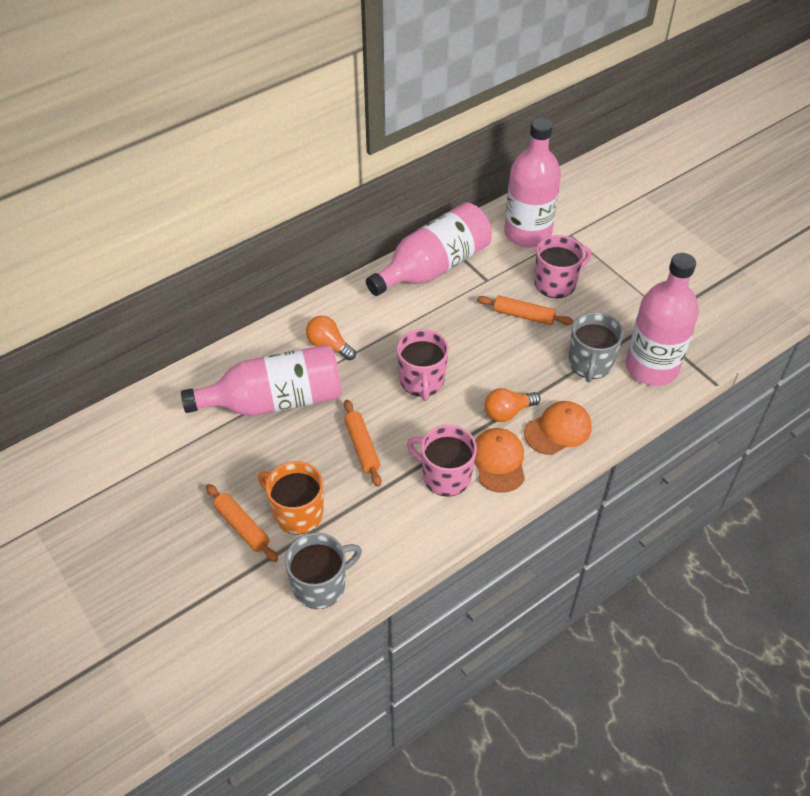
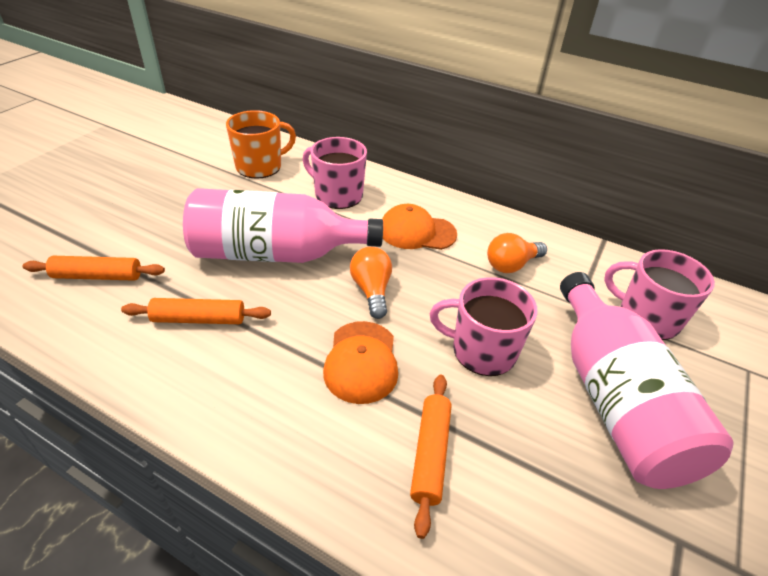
grey mug: 2 -> 0
pink bottle: 4 -> 2

